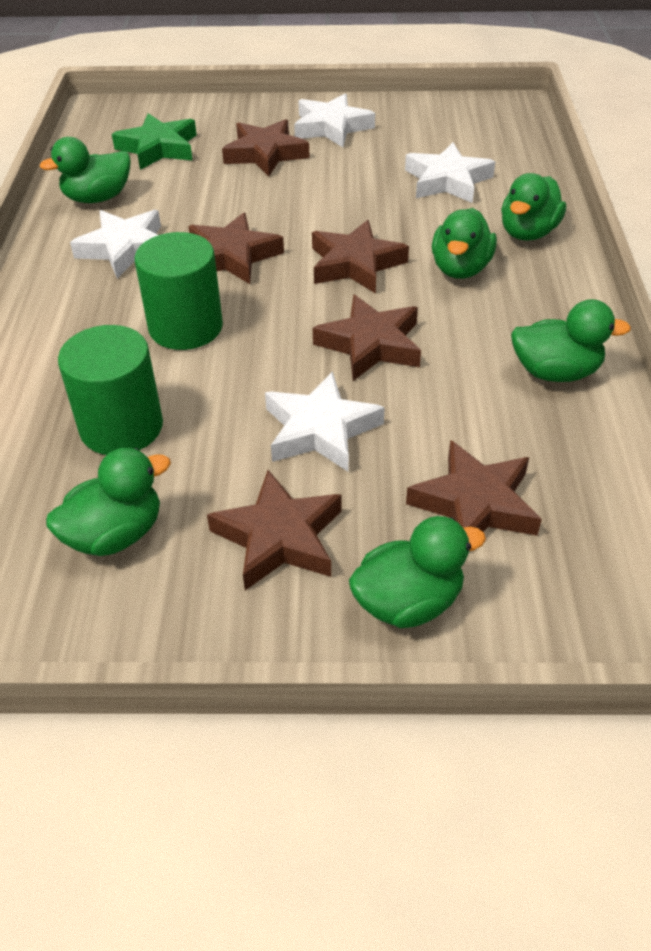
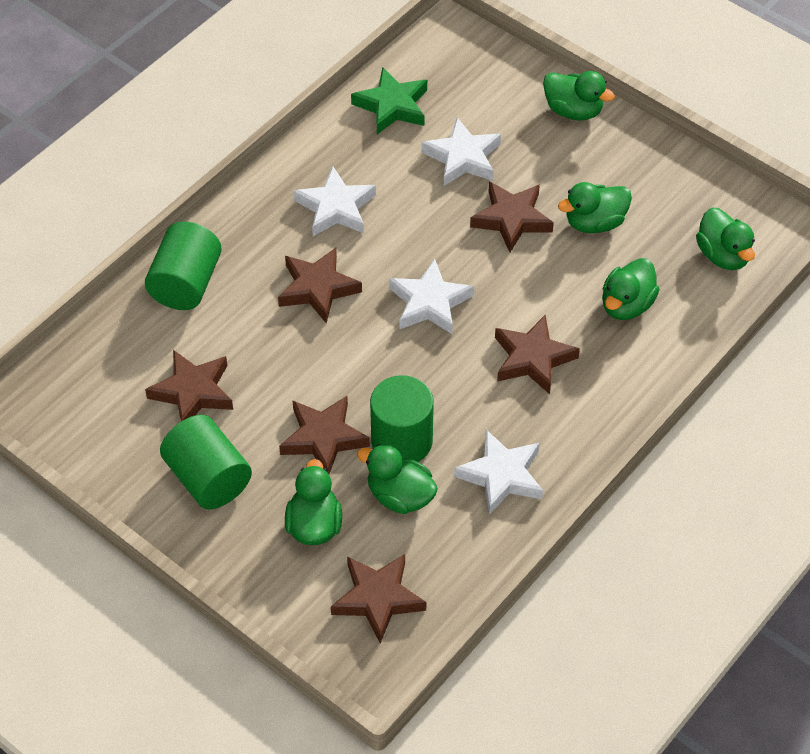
green cylinder: 2 -> 3

